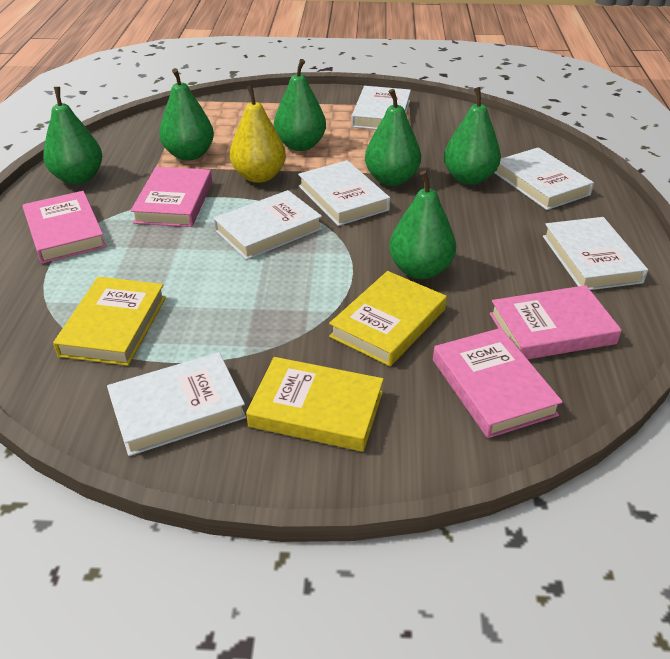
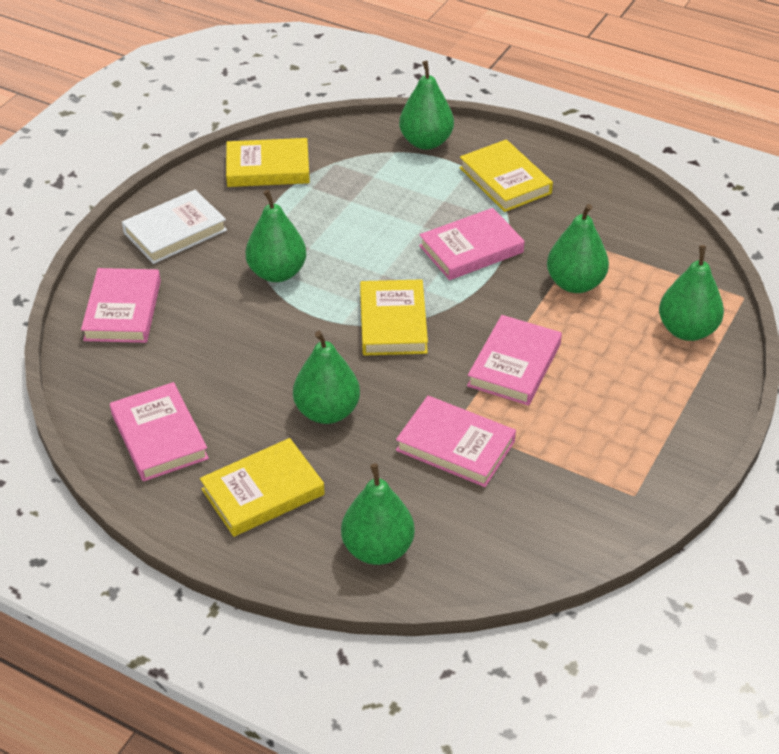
pink book: 4 -> 5
white book: 6 -> 1
yellow book: 3 -> 4
yellow pear: 1 -> 0

